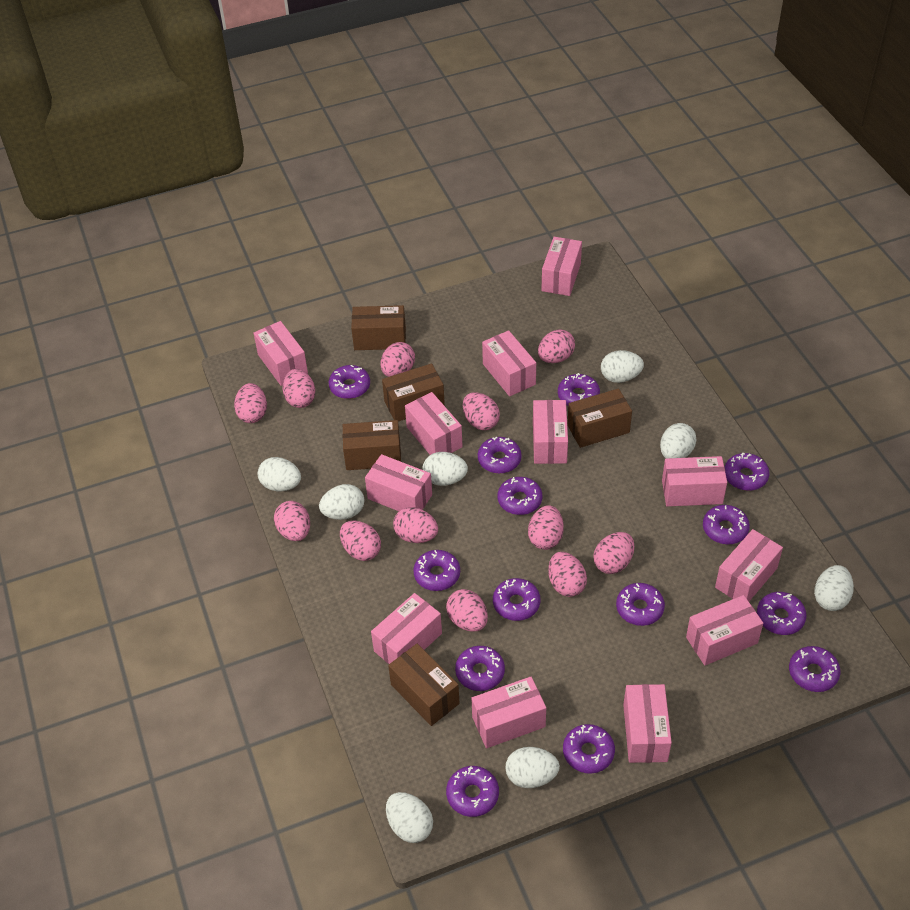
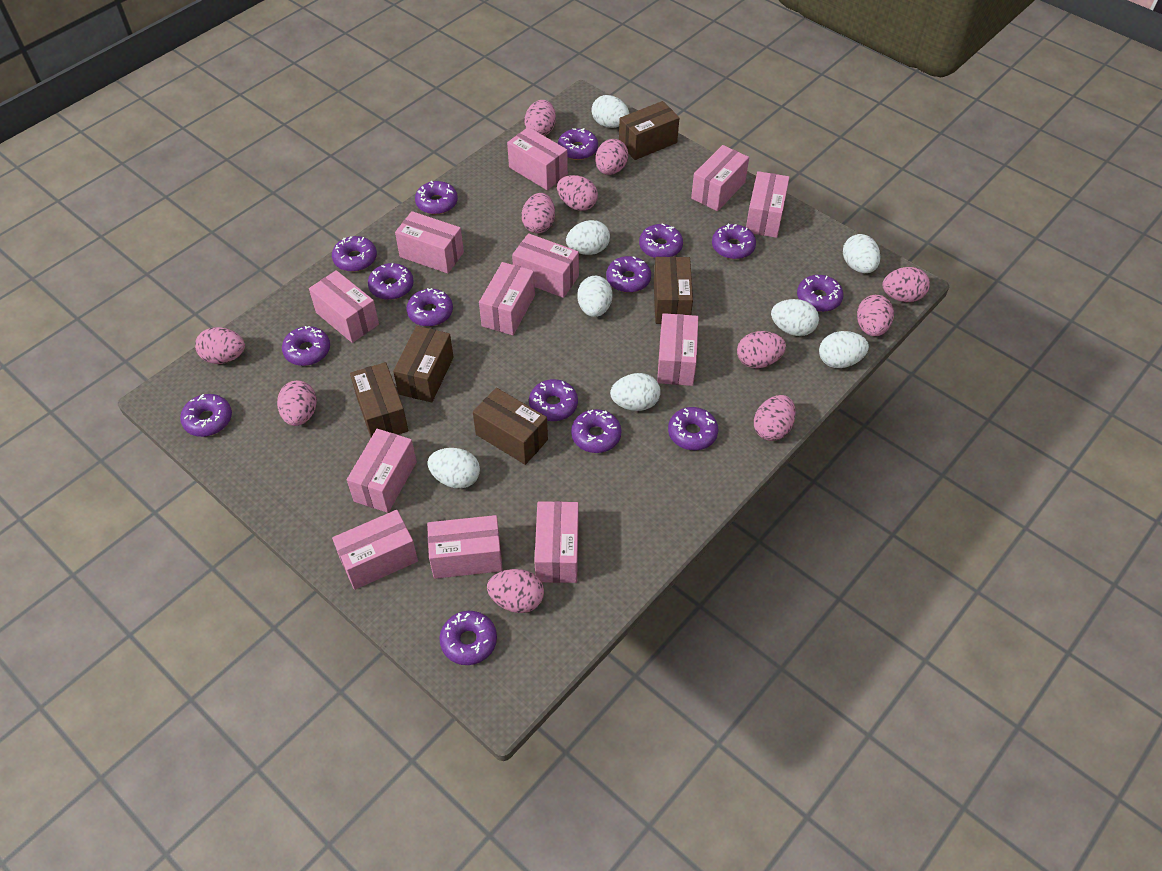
pink egg: 12 -> 11
purple donut: 14 -> 15

